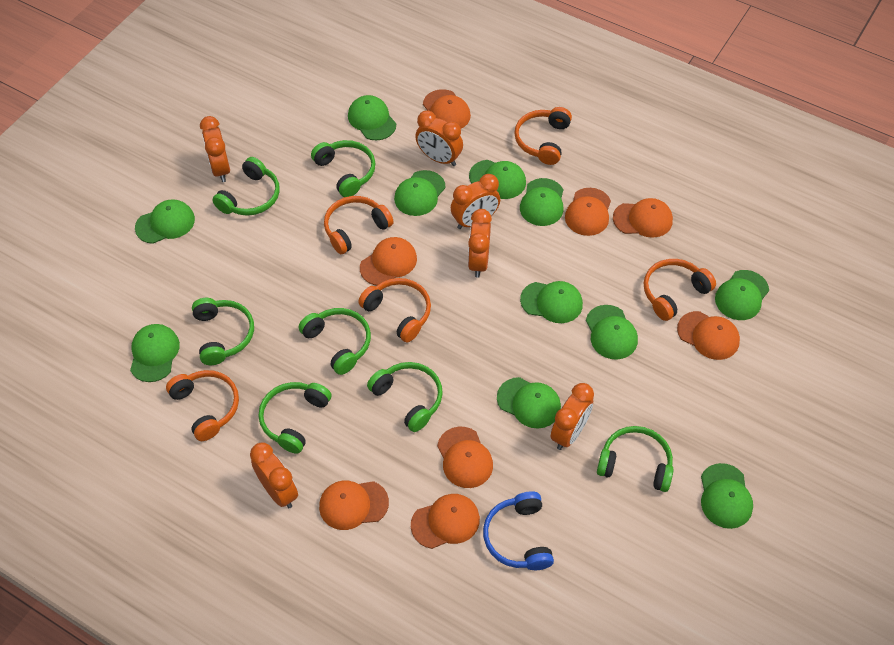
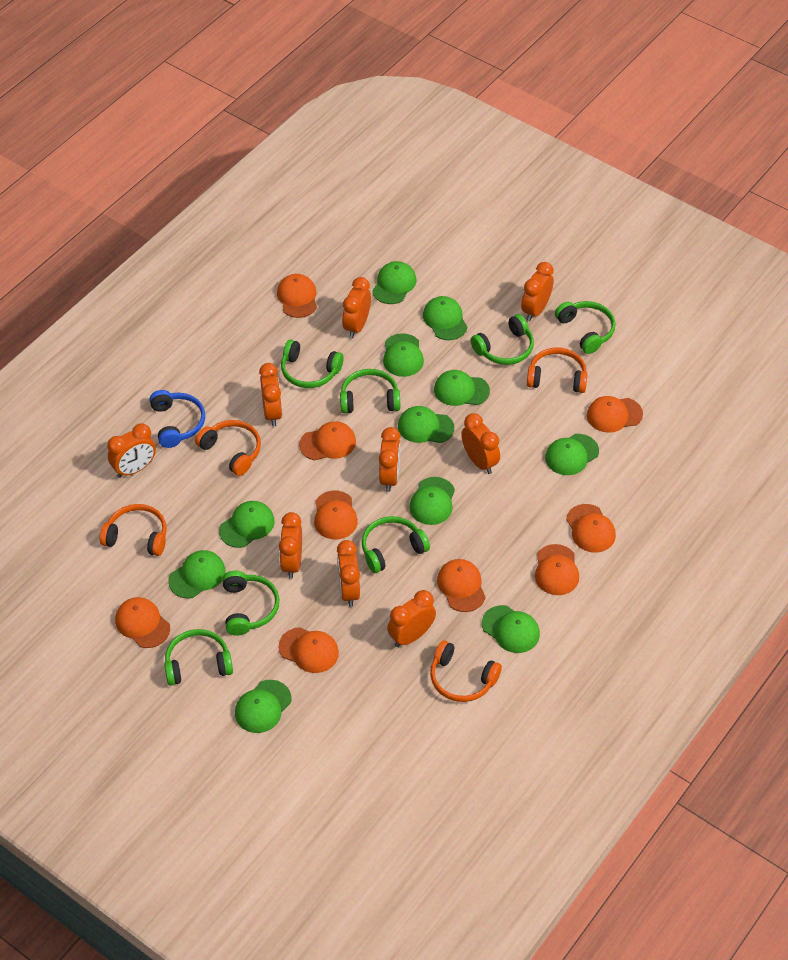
orange cap: 8 -> 9
orange clock: 6 -> 9
orange headphones: 5 -> 4

